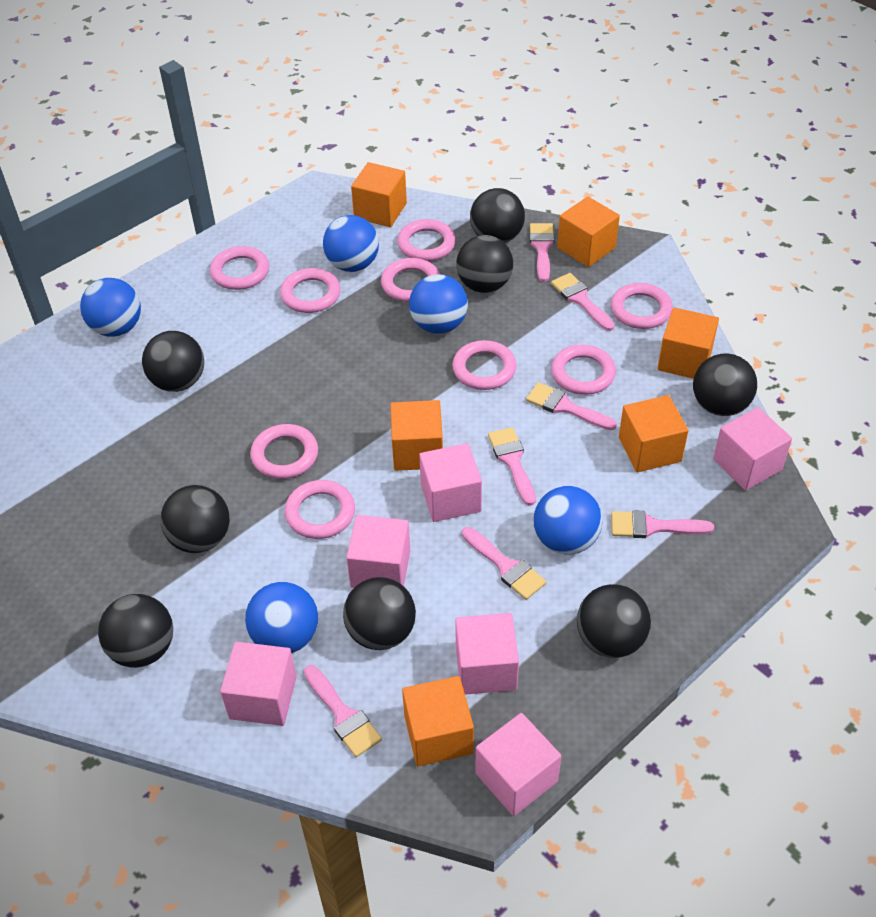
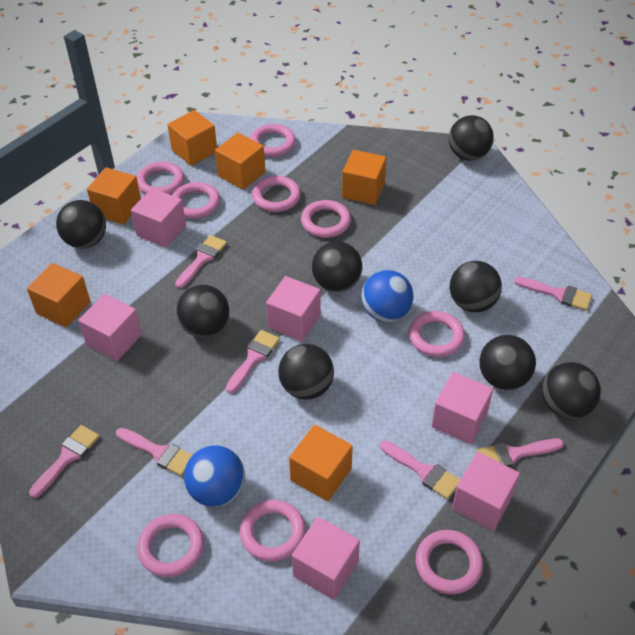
blue ball: 5 -> 2

